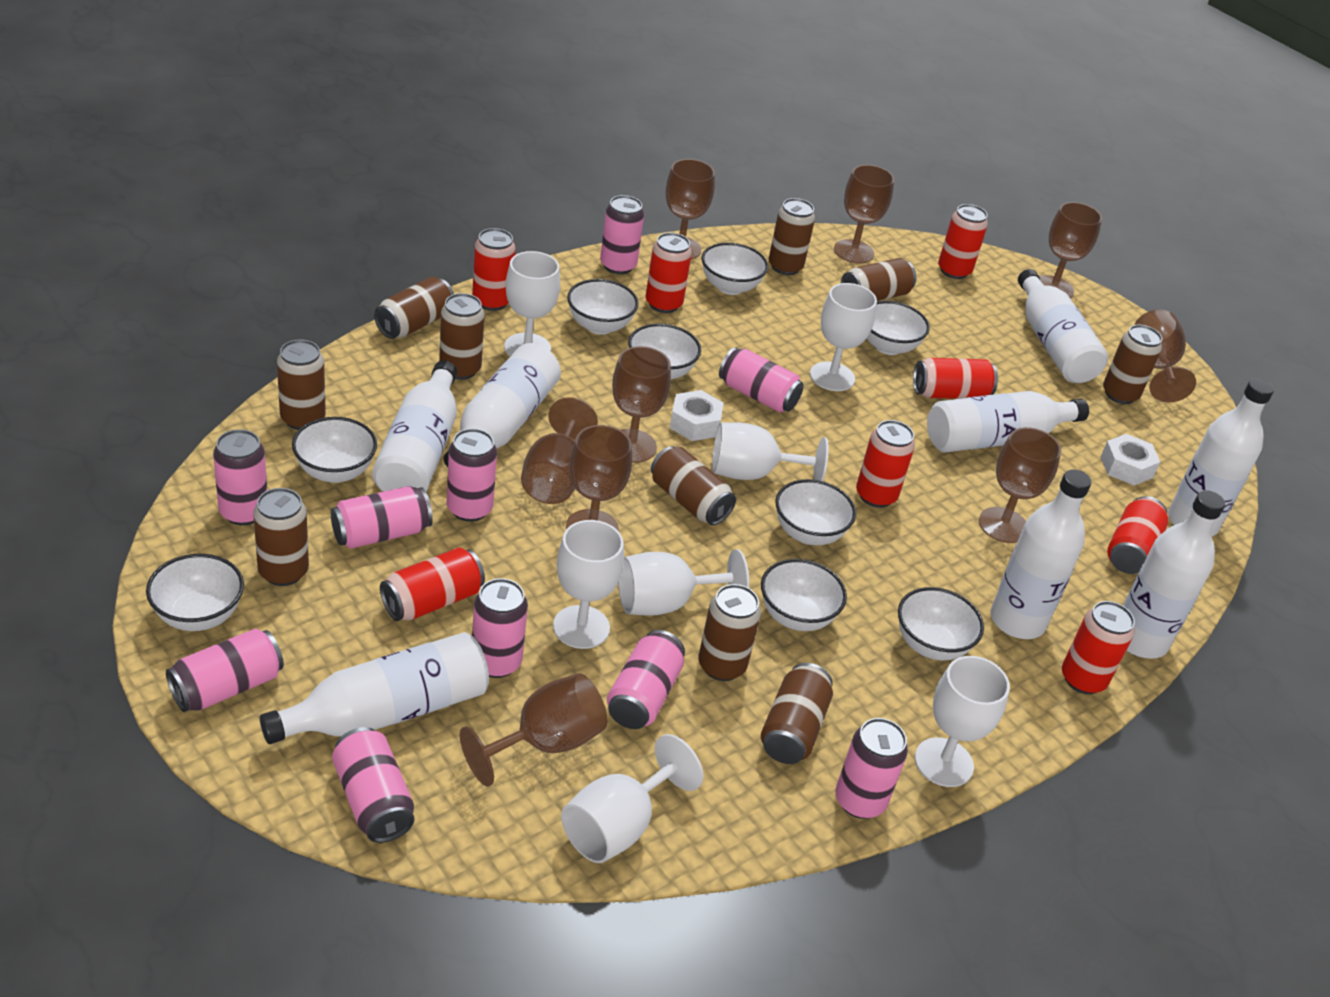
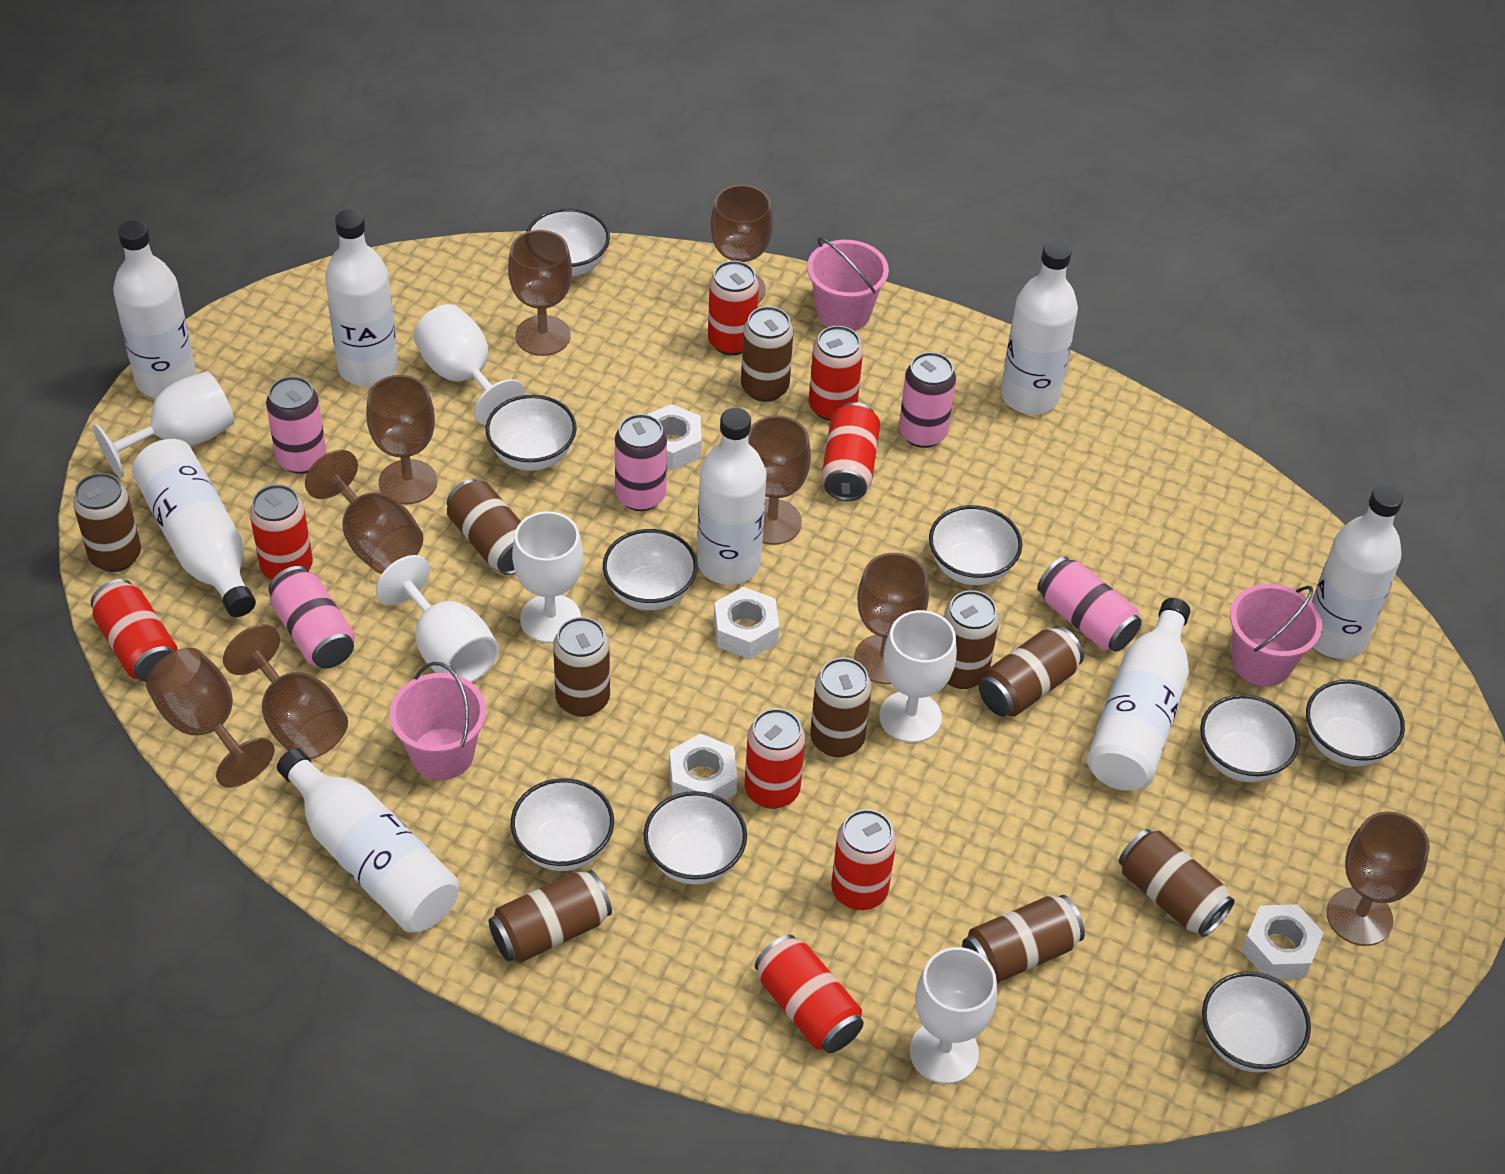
pink bucket: 0 -> 3
pink can: 10 -> 5
white goblet: 7 -> 6
white nut: 2 -> 4

